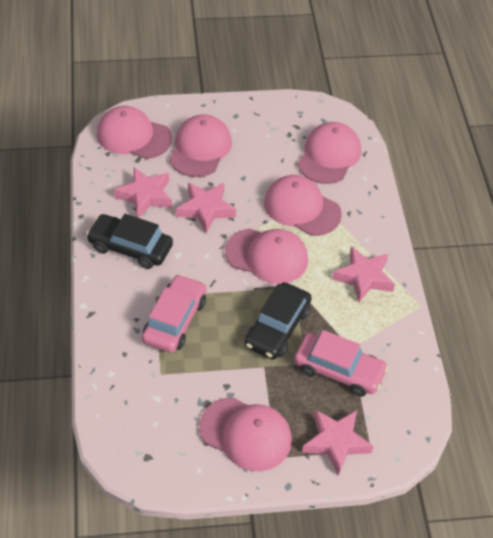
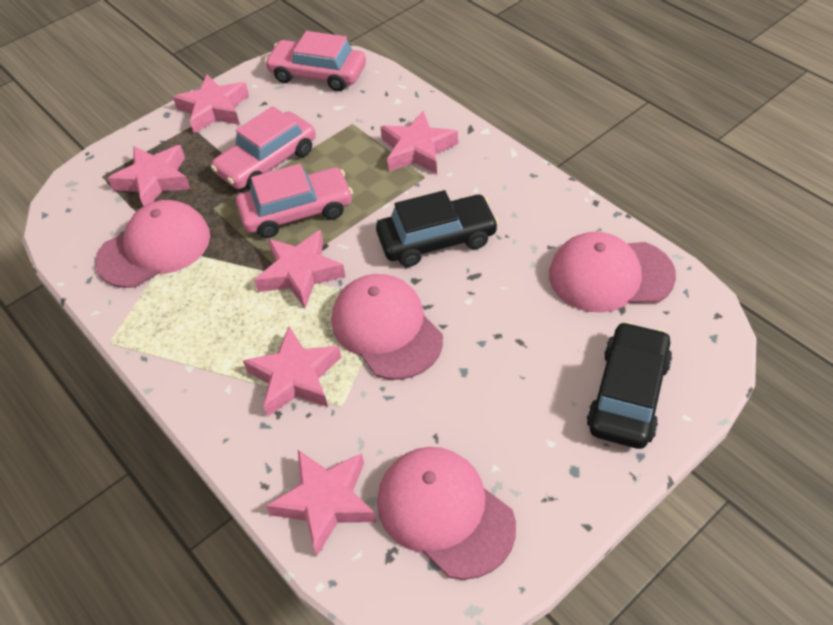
pink cap: 6 -> 4
pink car: 2 -> 3
pink star: 4 -> 6

